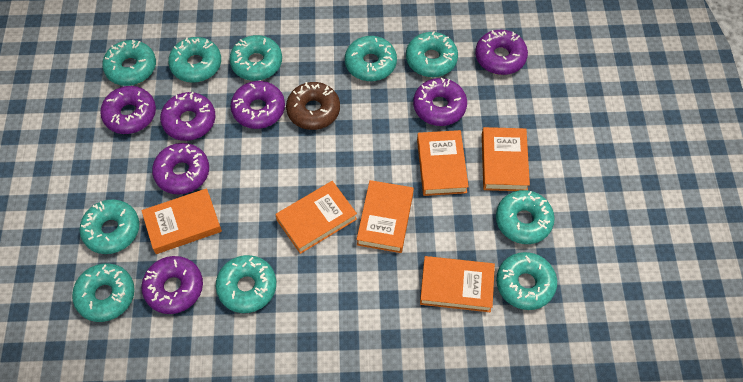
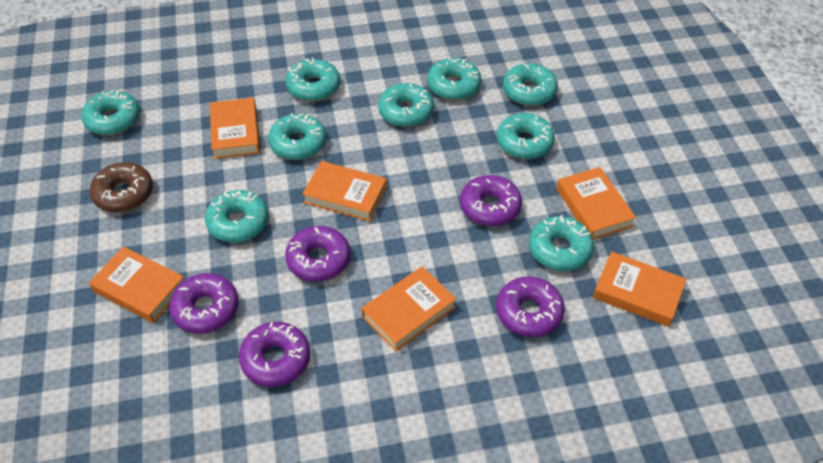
purple donut: 7 -> 5
turquoise donut: 10 -> 9

